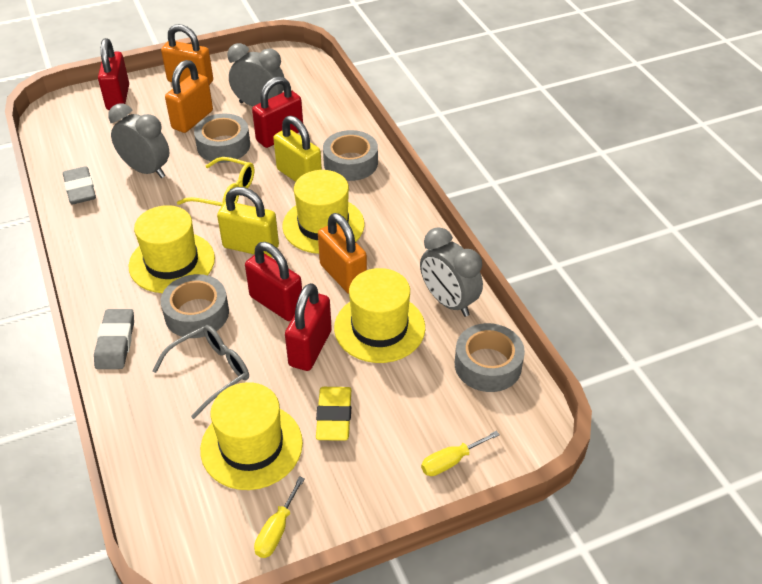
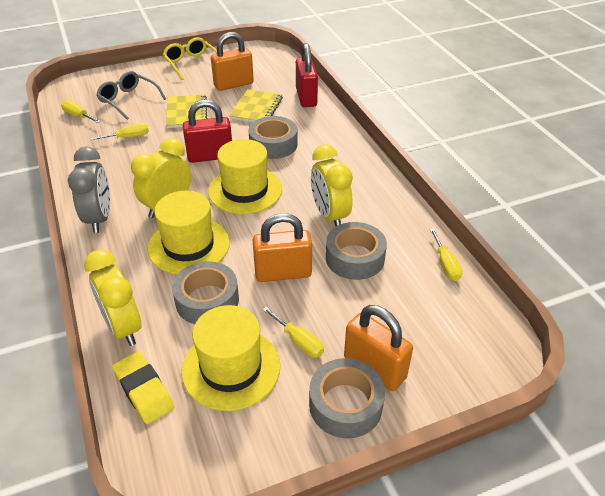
grey clock: 3 -> 1
grey eraser: 2 -> 0
red padlock: 4 -> 2
yellow clock: 0 -> 3
yellow hat: 4 -> 3
yellow notebook: 0 -> 2
yellow padlock: 2 -> 0
yellow screwdriver: 2 -> 4

